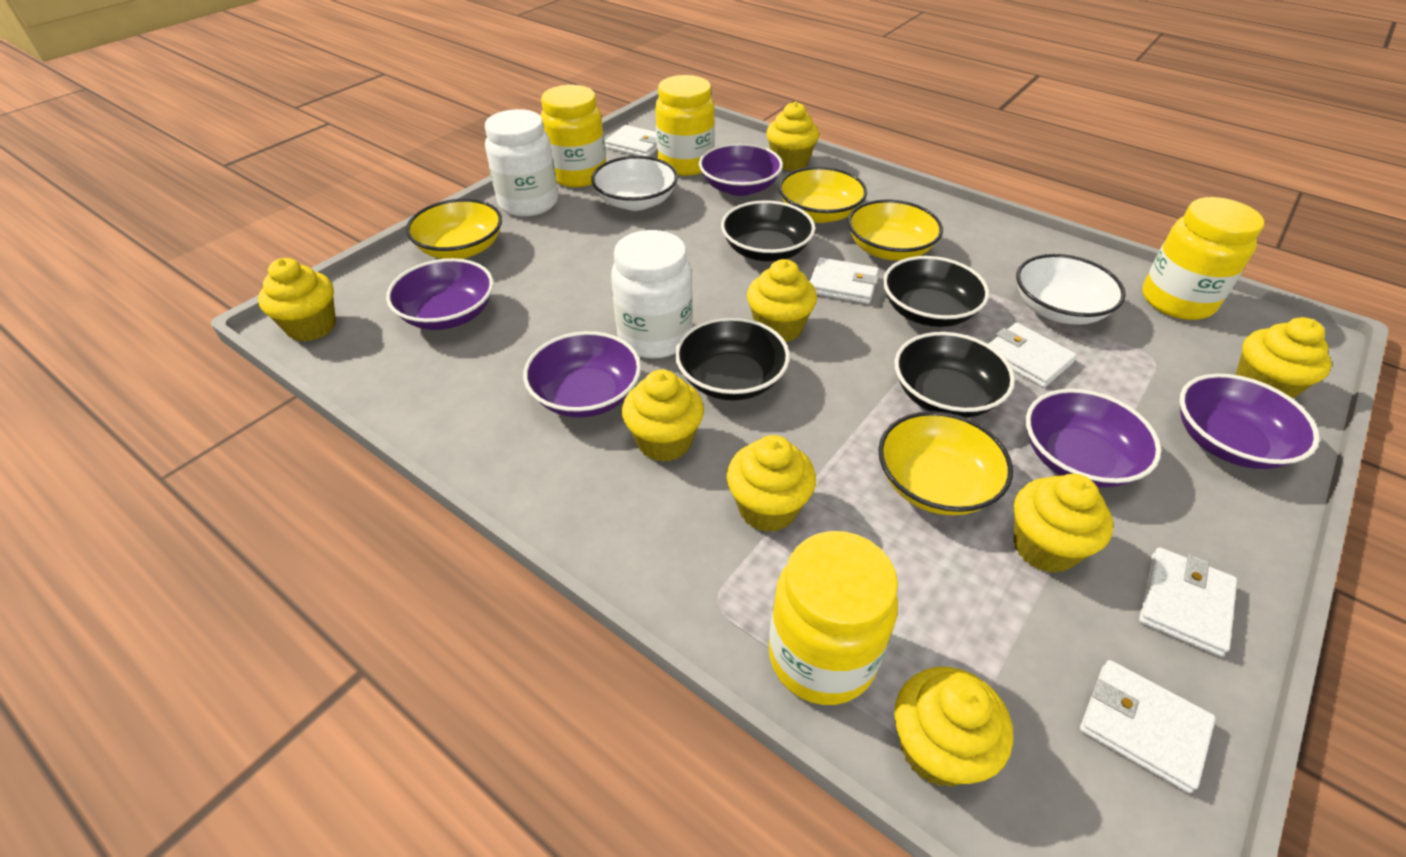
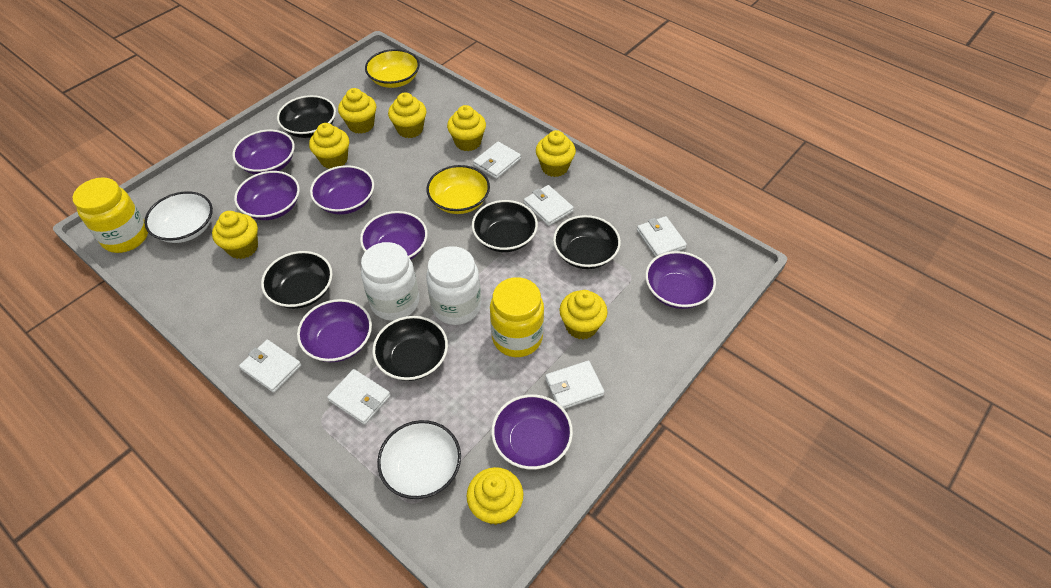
black bowl: 4 -> 5
purple bowl: 5 -> 7
white wallet: 5 -> 6
yellow bowl: 4 -> 2
yellow jar: 4 -> 2

